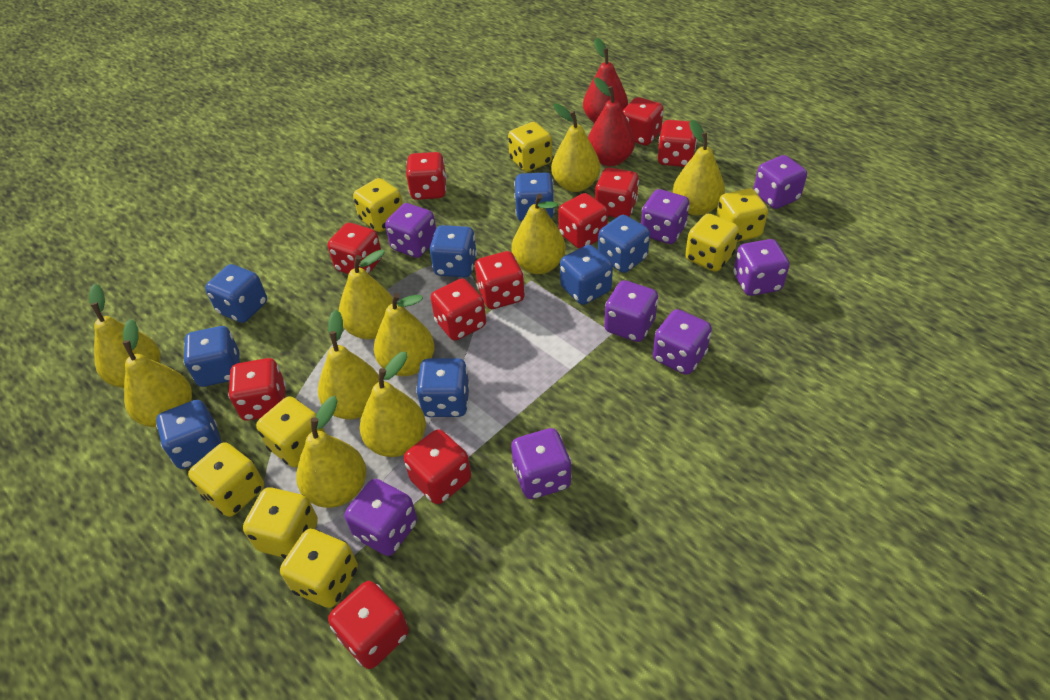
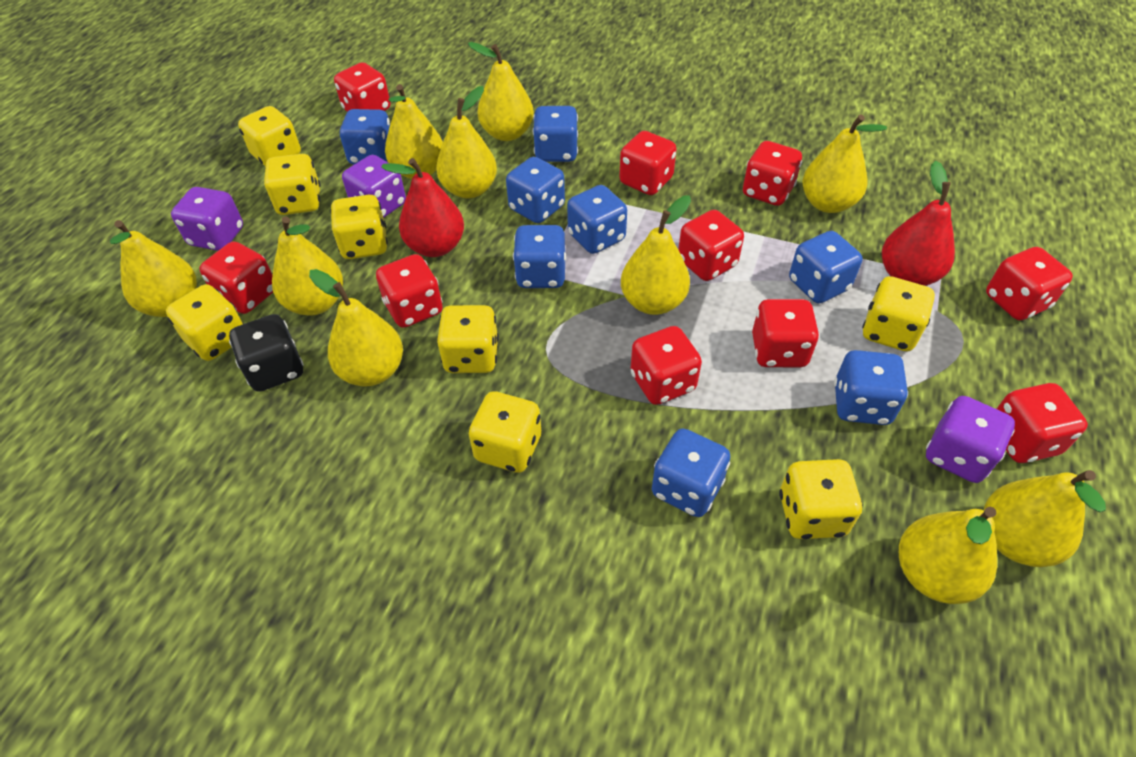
black dice: 0 -> 1
purple dice: 8 -> 3
red dice: 11 -> 10

